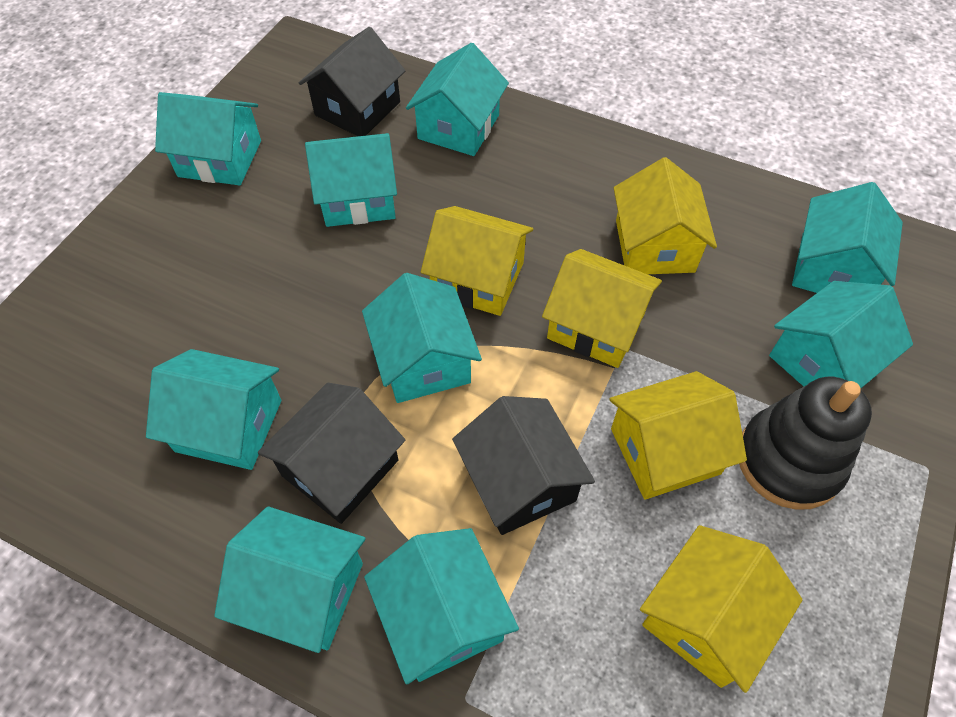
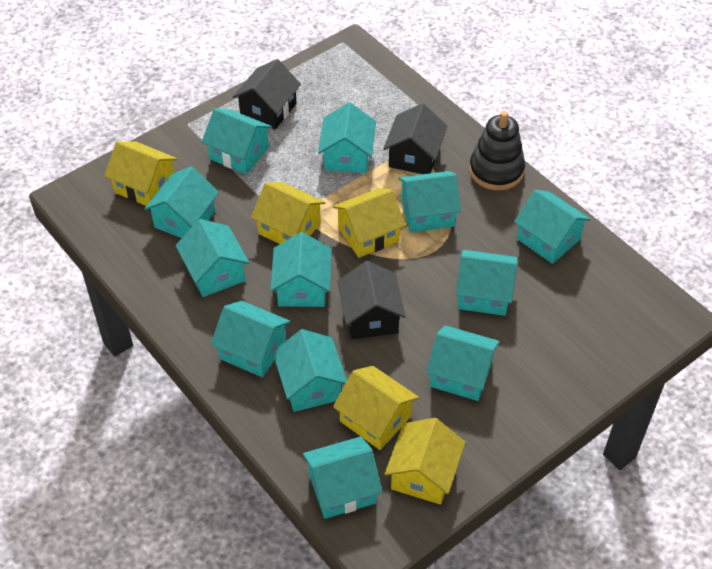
turquoise house: 9 -> 12

